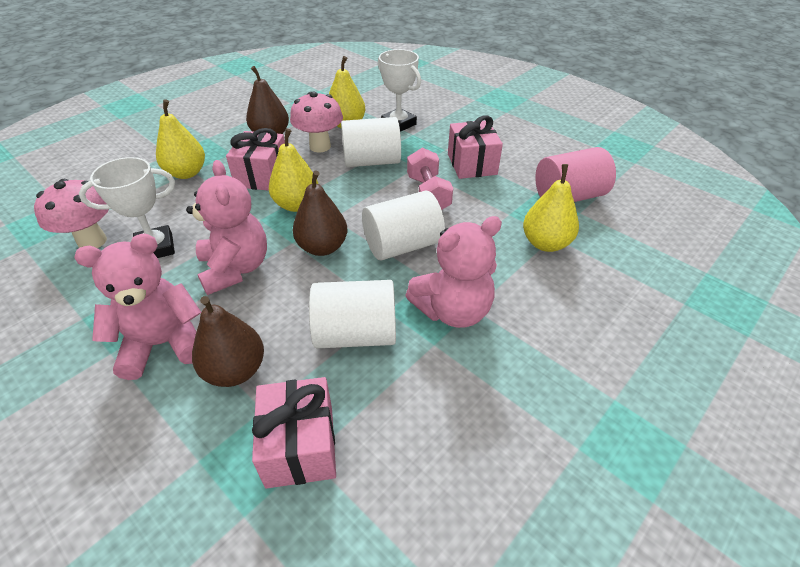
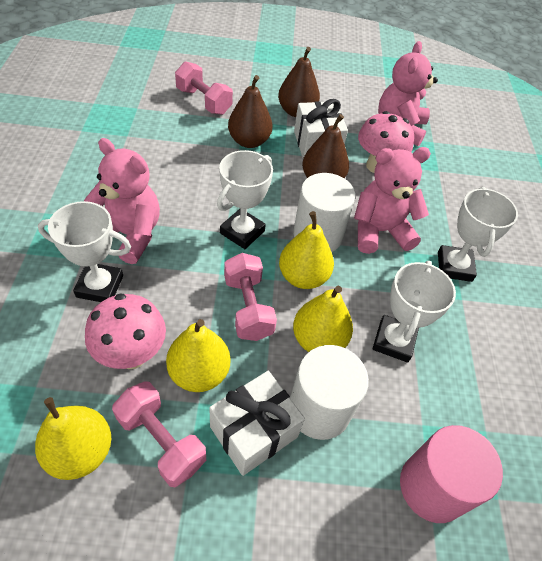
pink dumbbell: 1 -> 3
pink gift: 3 -> 0
white cylinder: 3 -> 2
white gift: 0 -> 2
white trophy: 2 -> 4

